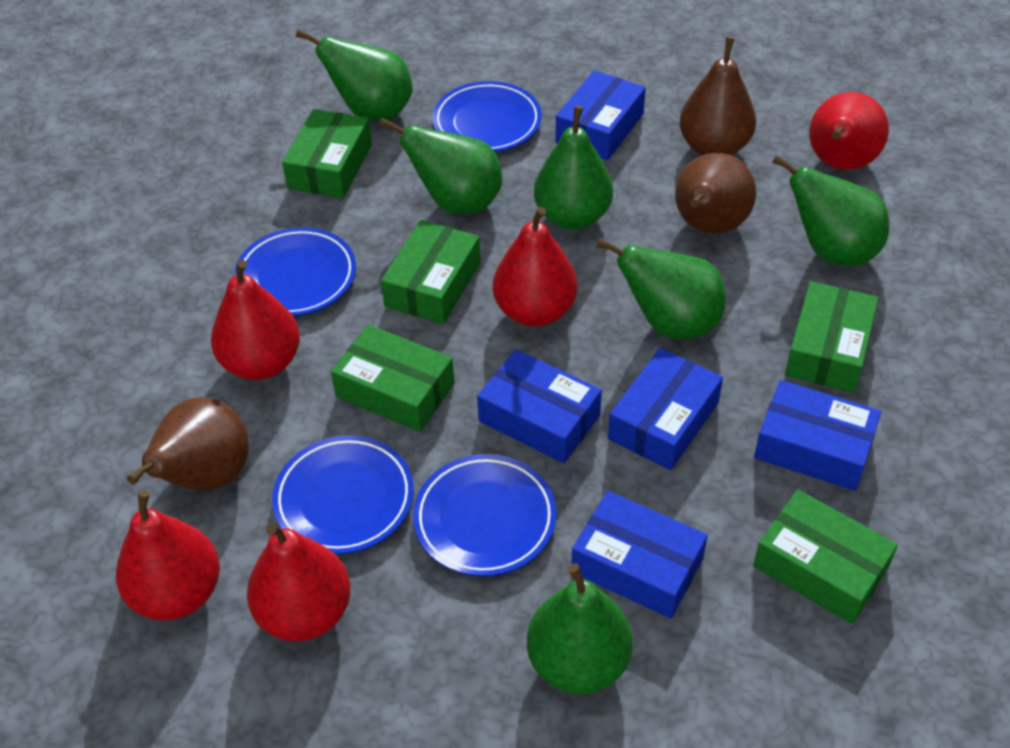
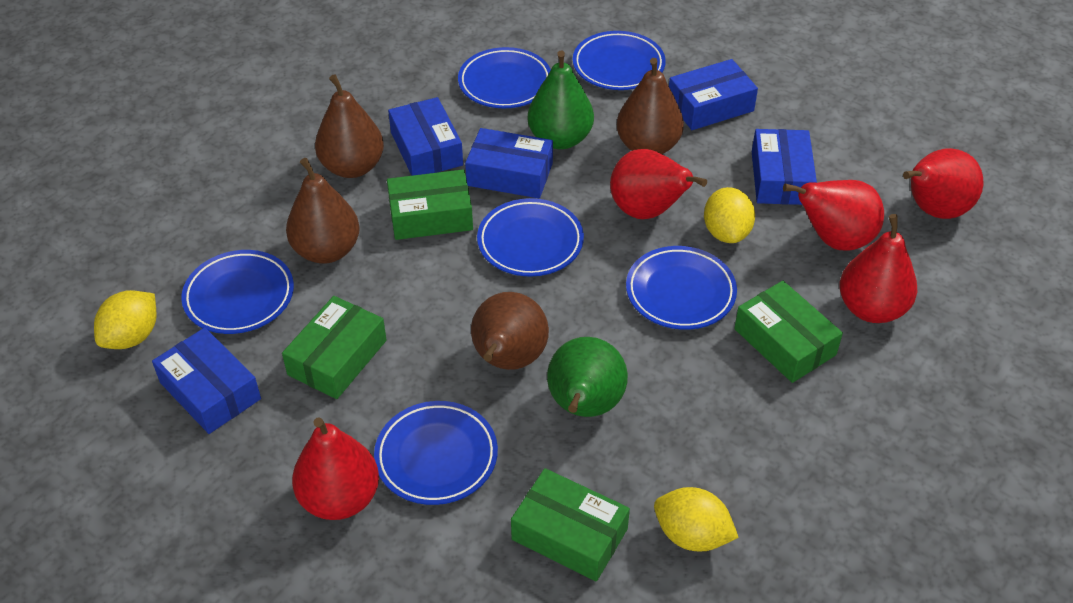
blue plate: 4 -> 6
brown pear: 3 -> 4
green box: 5 -> 4
green pear: 6 -> 2
yellow lemon: 0 -> 3

